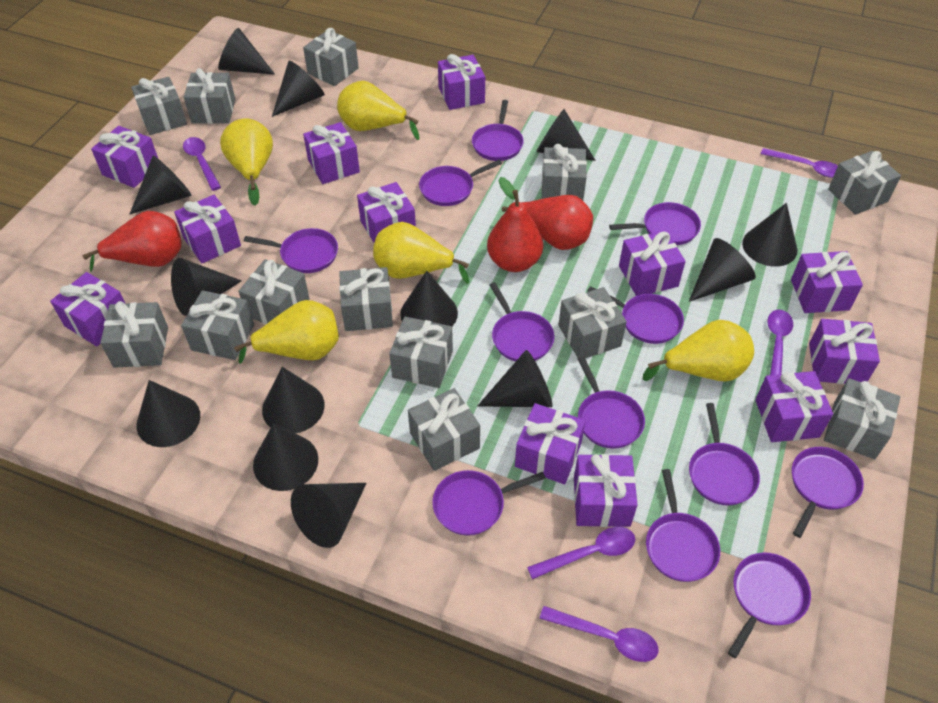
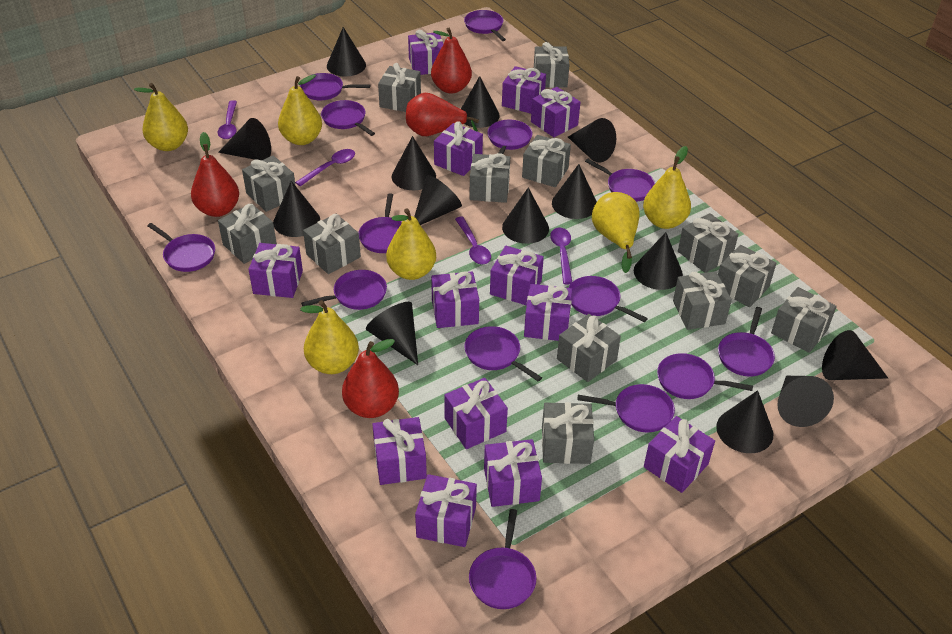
black cone: 13 -> 14
purple gift: 12 -> 13
purple pan: 12 -> 14
purple spoon: 5 -> 4
red pear: 3 -> 4
yellow pear: 5 -> 6

